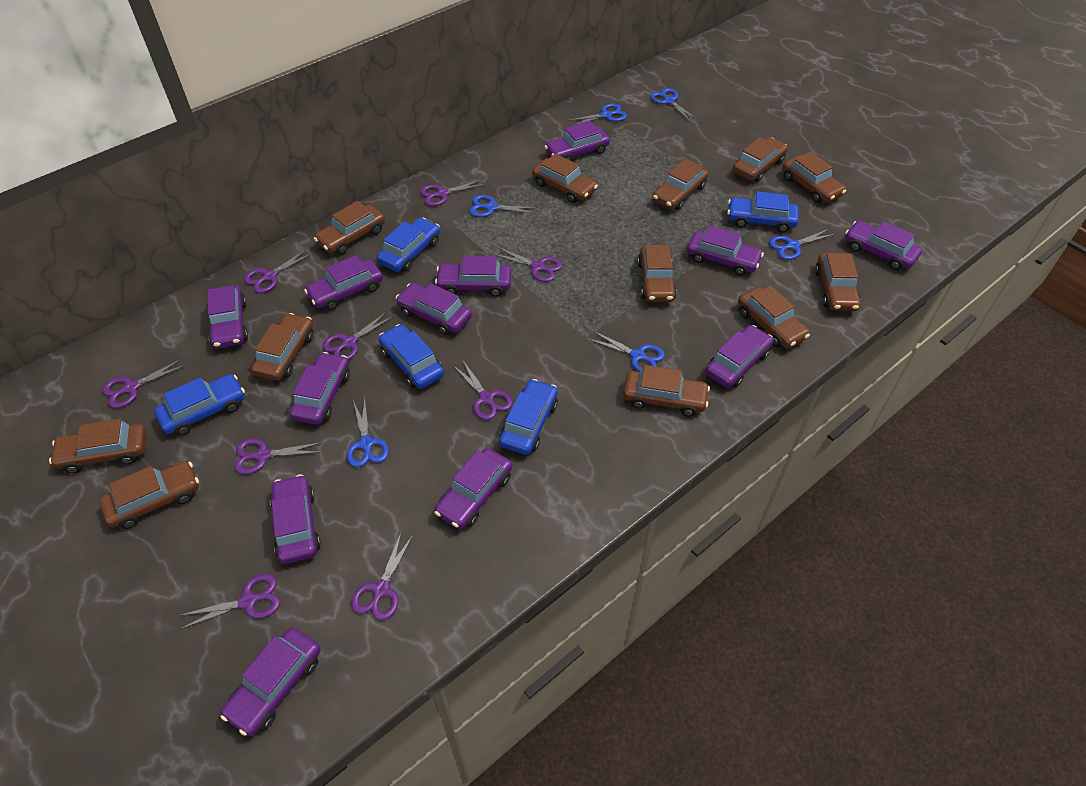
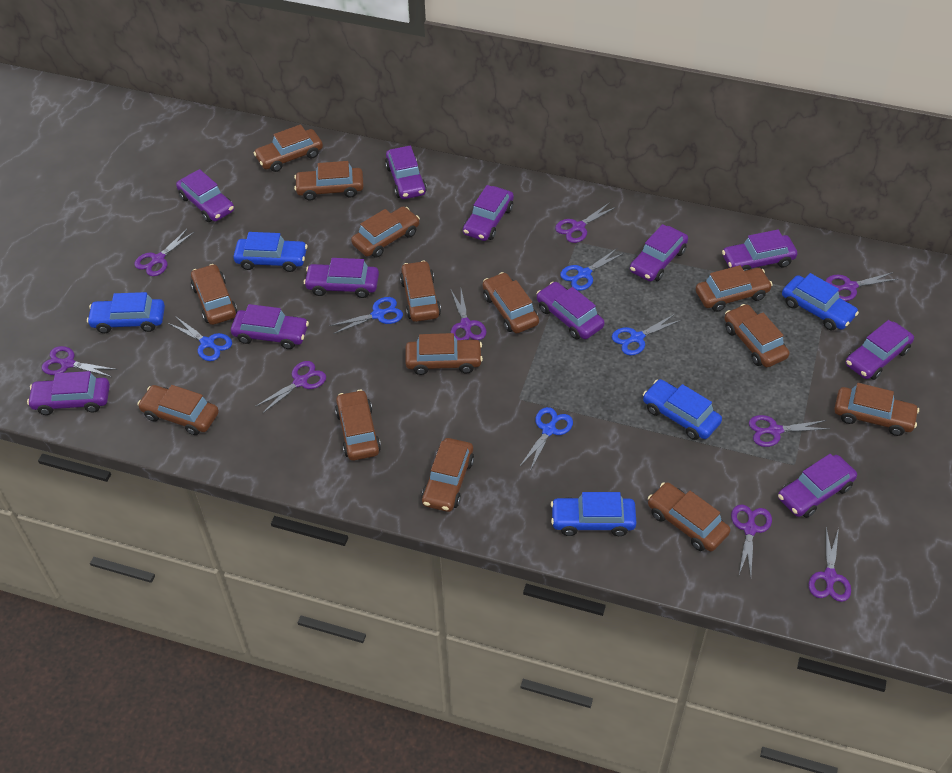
blue scissors: 6 -> 5
brown car: 12 -> 14
purple car: 12 -> 11

